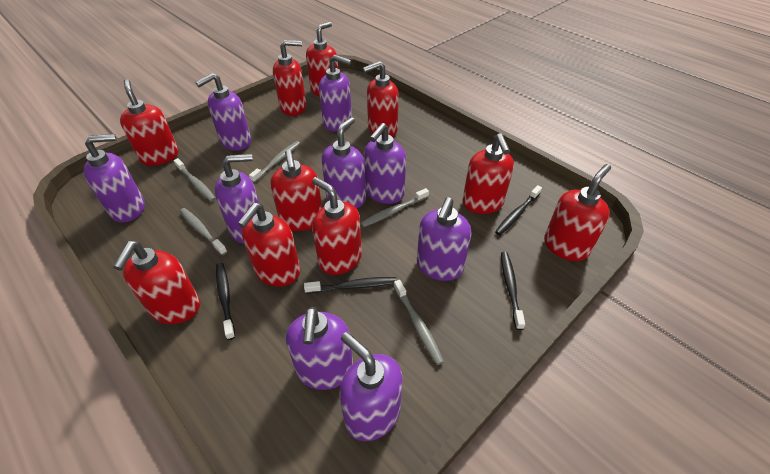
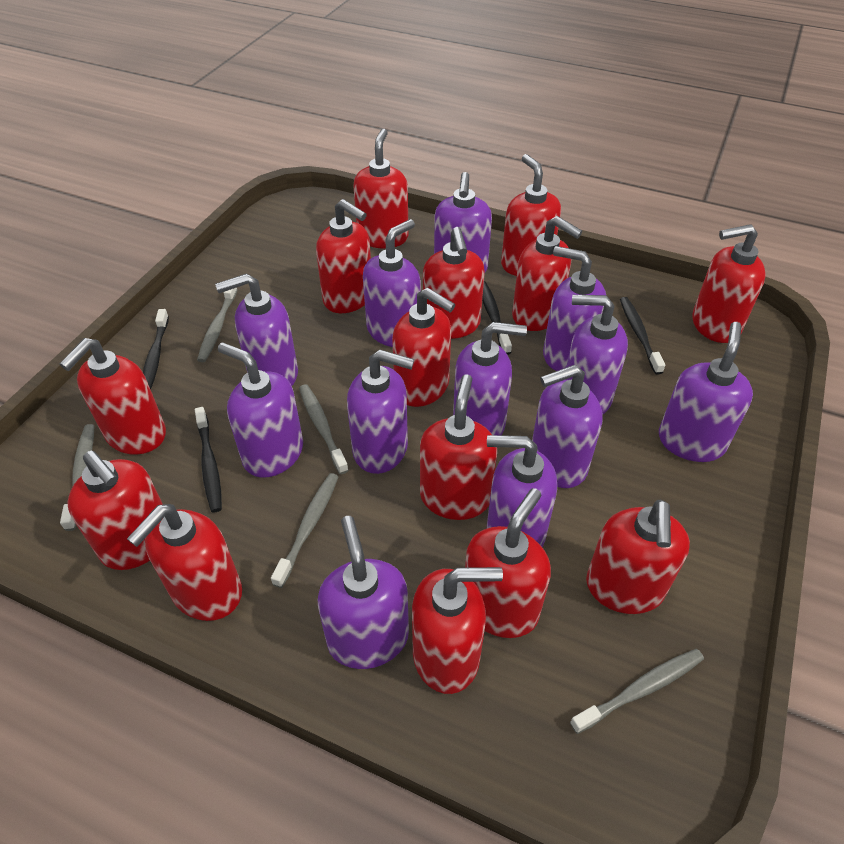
purple soap dispenser: 9 -> 12
red soap dispenser: 10 -> 14

